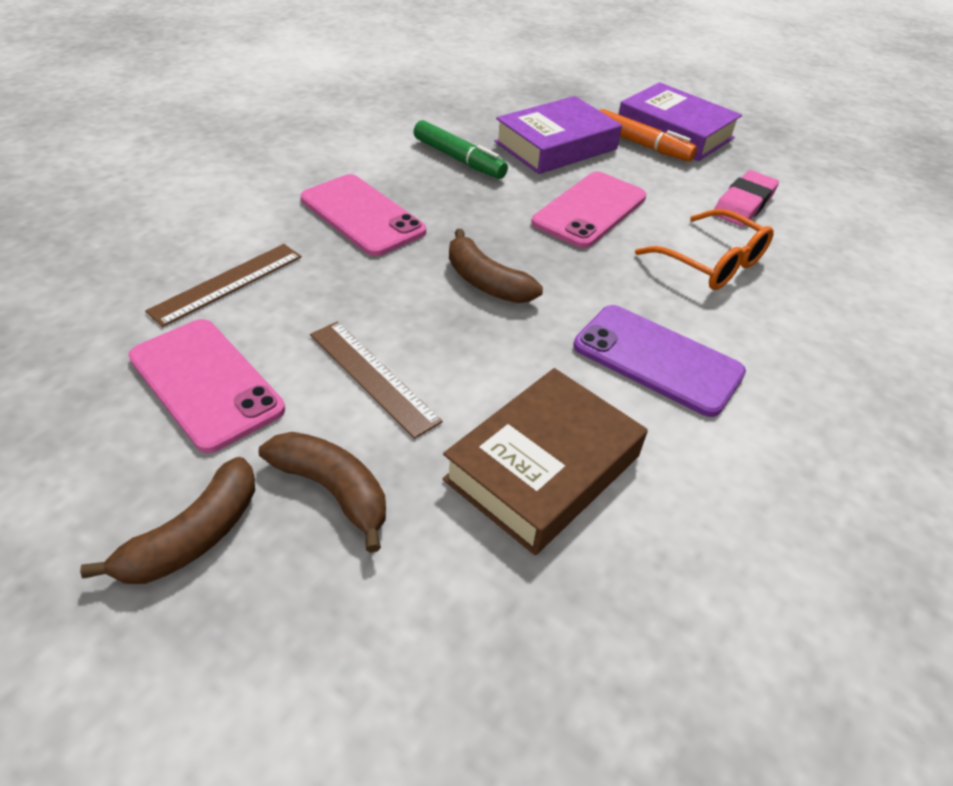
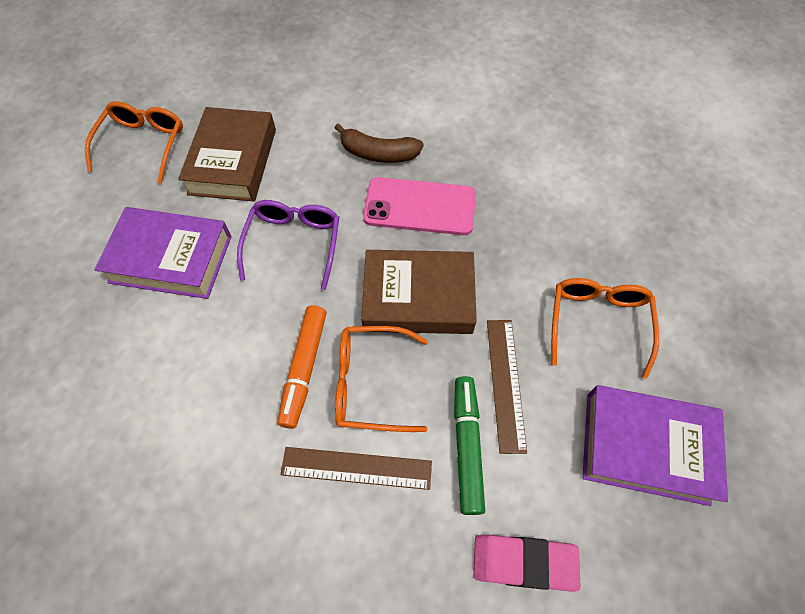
brown banana: 3 -> 1
brown book: 1 -> 2
orange glasses: 1 -> 3
pink phone: 3 -> 1
purple glasses: 0 -> 1
purple phone: 1 -> 0

